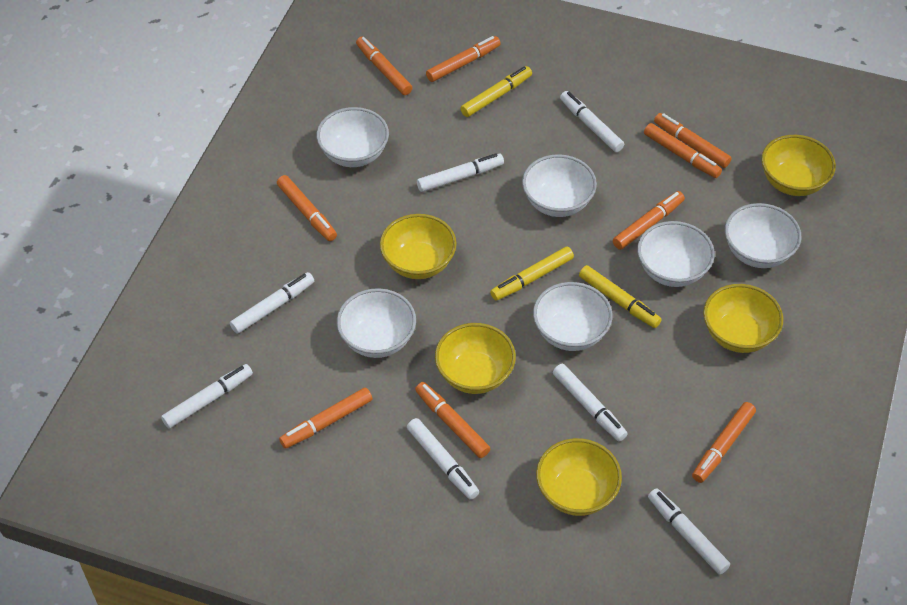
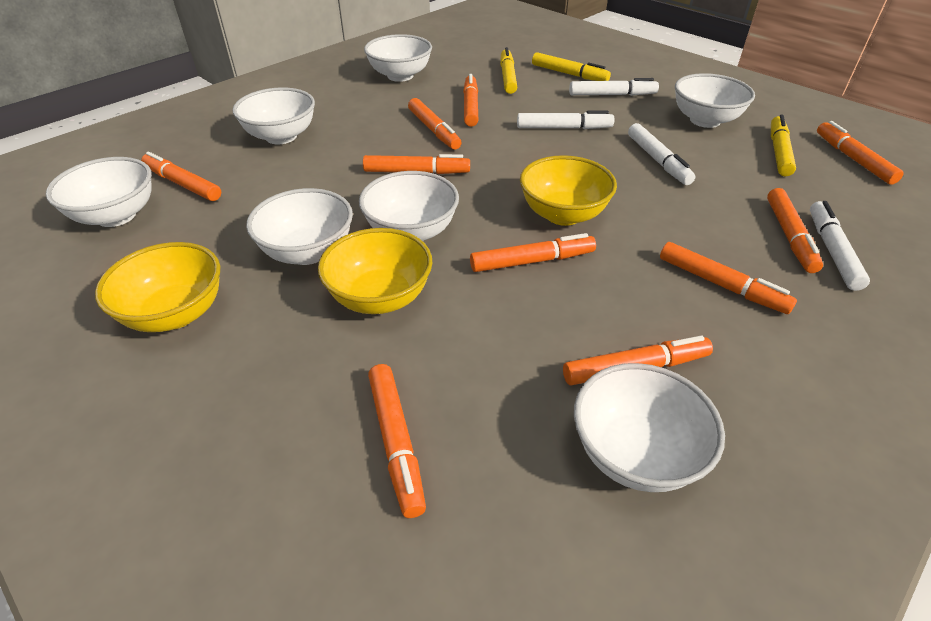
orange marker: 9 -> 10
white bowl: 6 -> 7
white marker: 7 -> 4
yellow bowl: 5 -> 3

